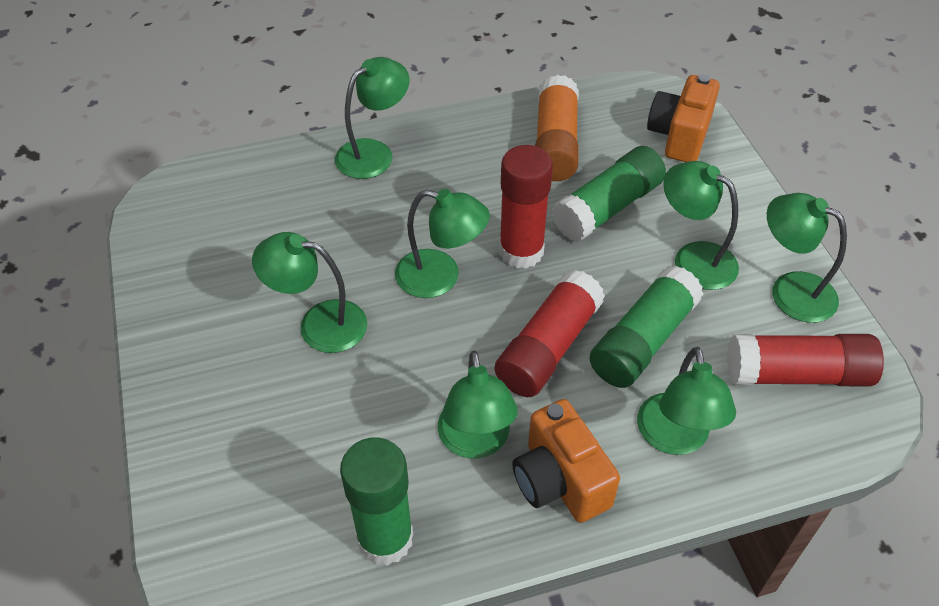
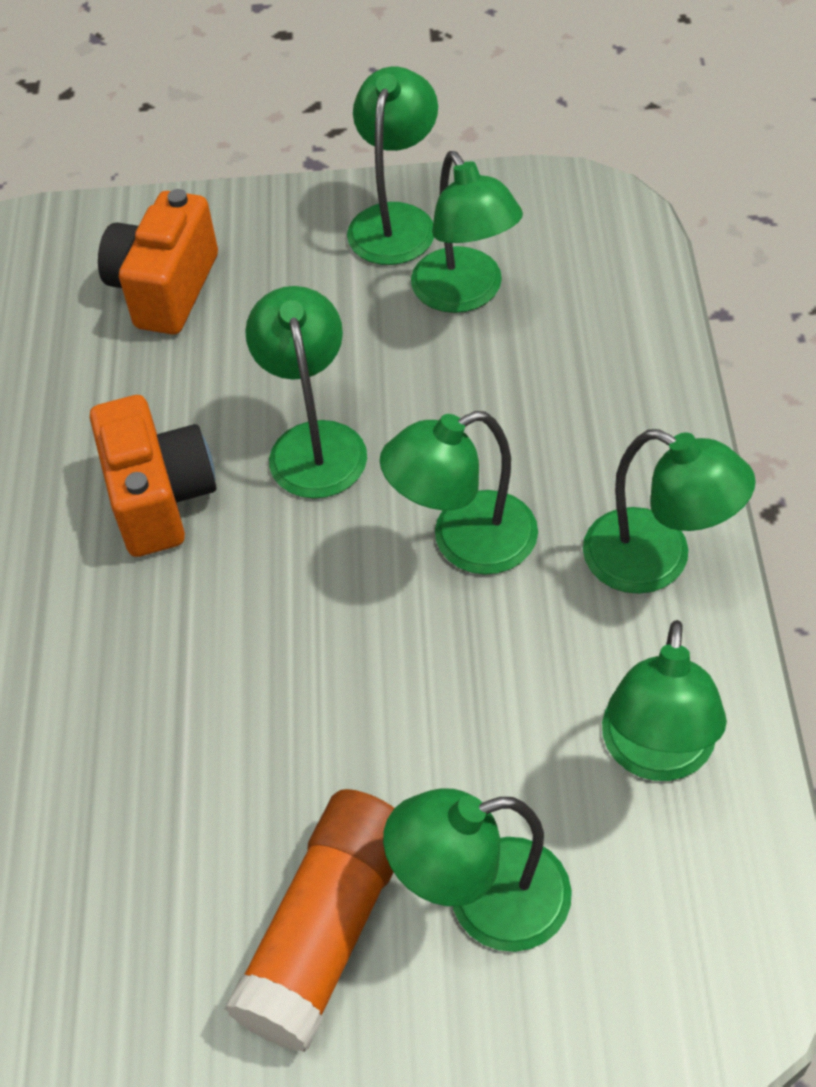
green glue stick: 3 -> 0
red glue stick: 3 -> 0

